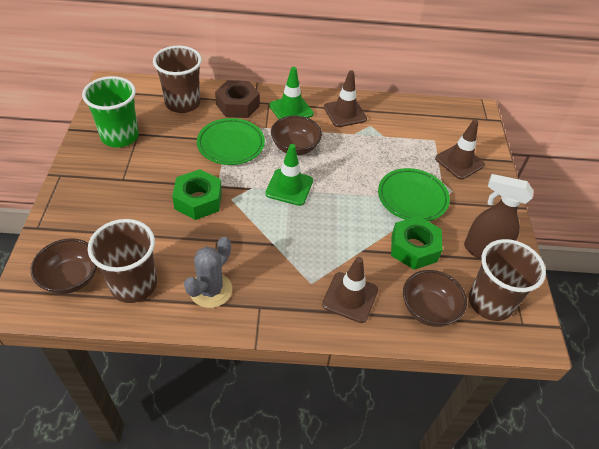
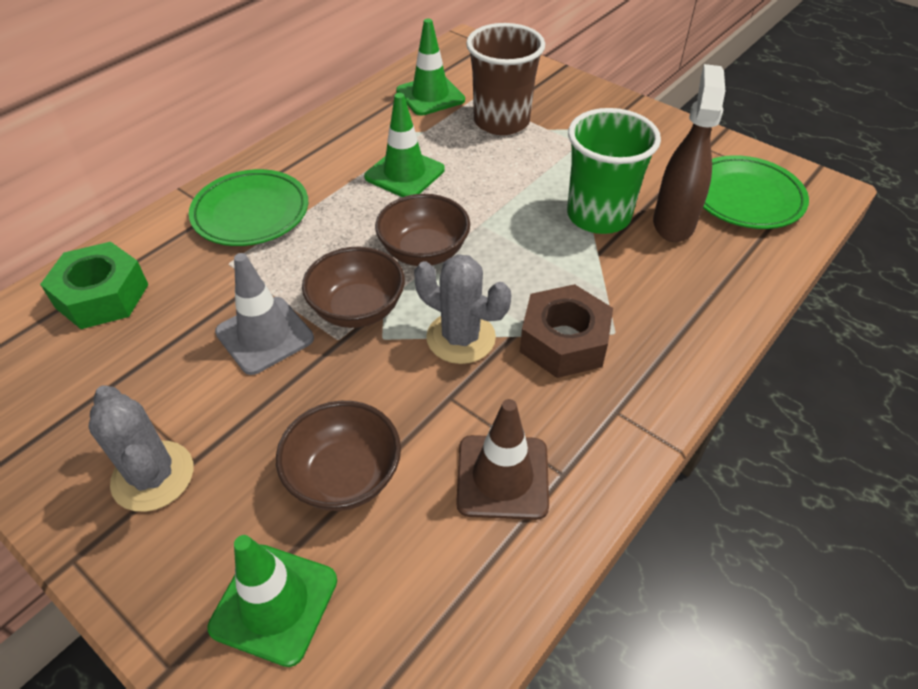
brown cup: 3 -> 1
brown traffic cone: 3 -> 1
green nut: 2 -> 1
green traffic cone: 2 -> 3
grey cactus: 1 -> 2
grey traffic cone: 0 -> 1

